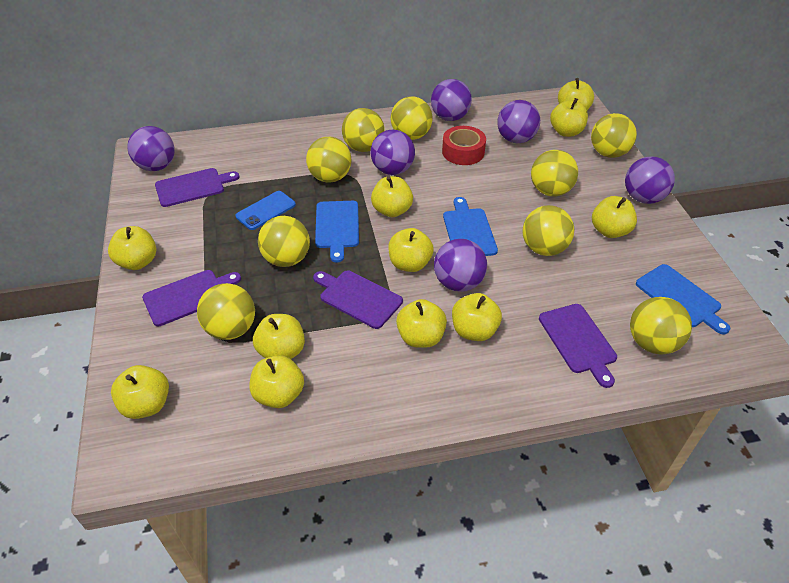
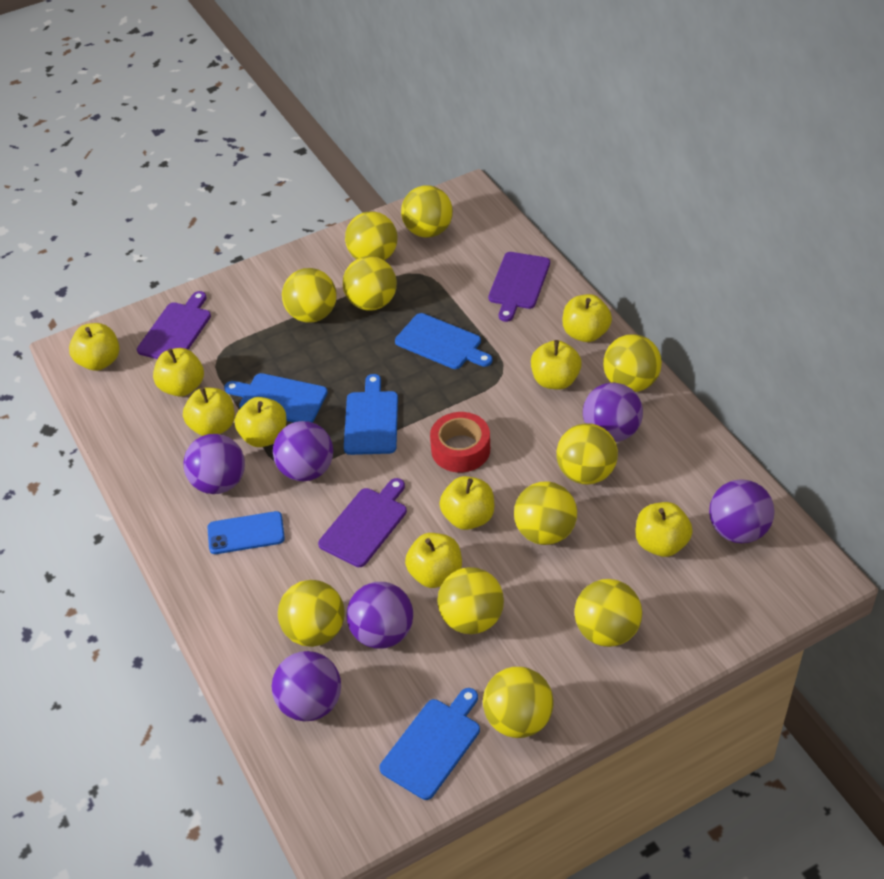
blue cutting board: 3 -> 4
purple cutting board: 4 -> 3
yellow apple: 11 -> 9
yellow ball: 9 -> 11

